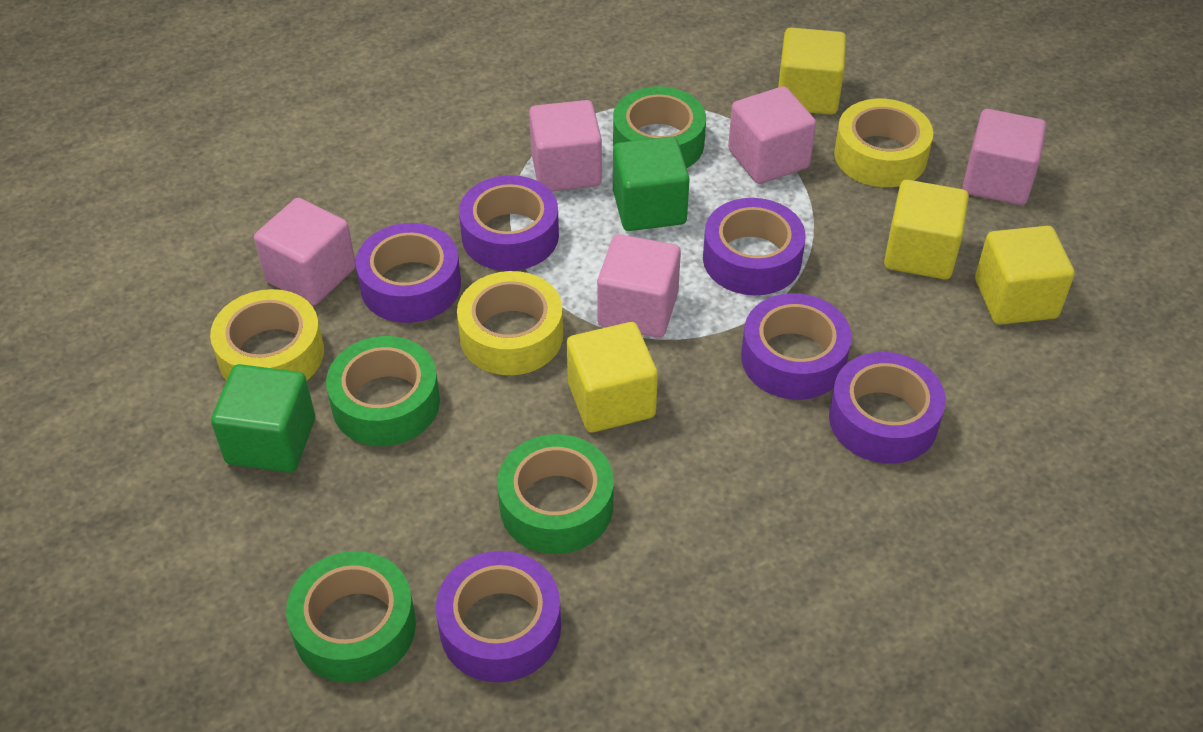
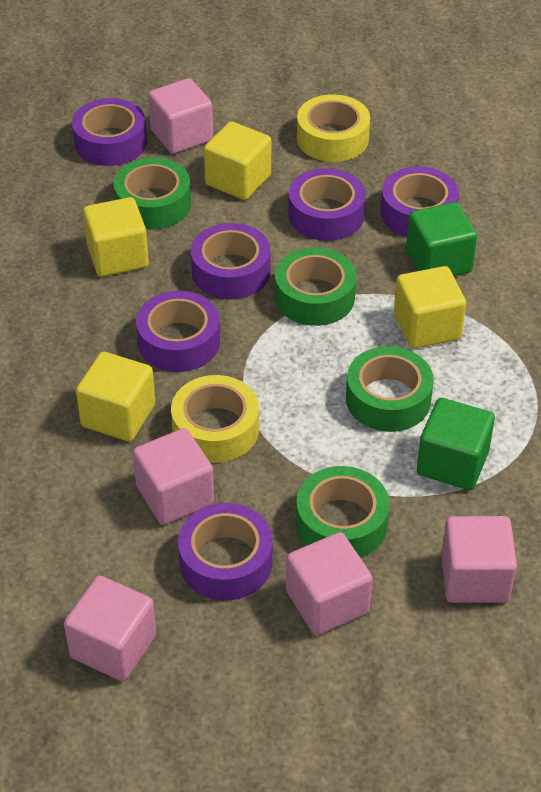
yellow tape: 3 -> 2

